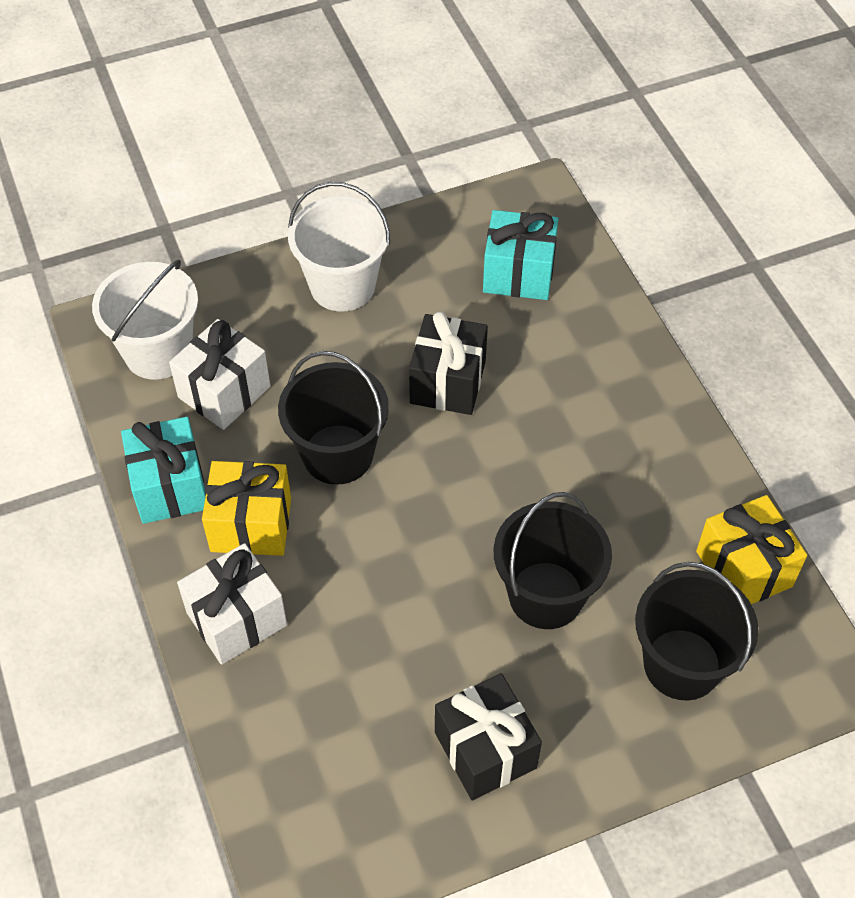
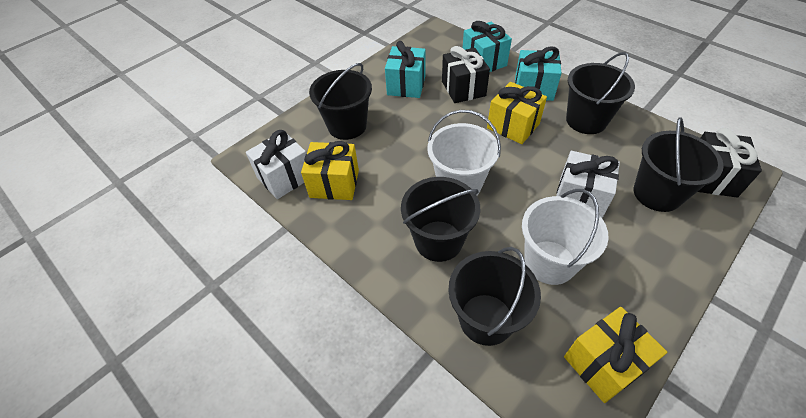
black bucket: 3 -> 5
turquoise gift: 2 -> 3
yellow gift: 2 -> 3

